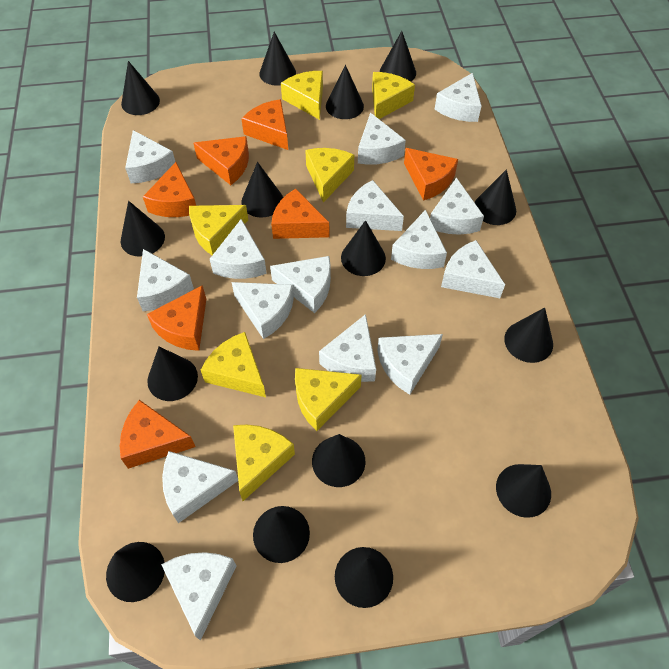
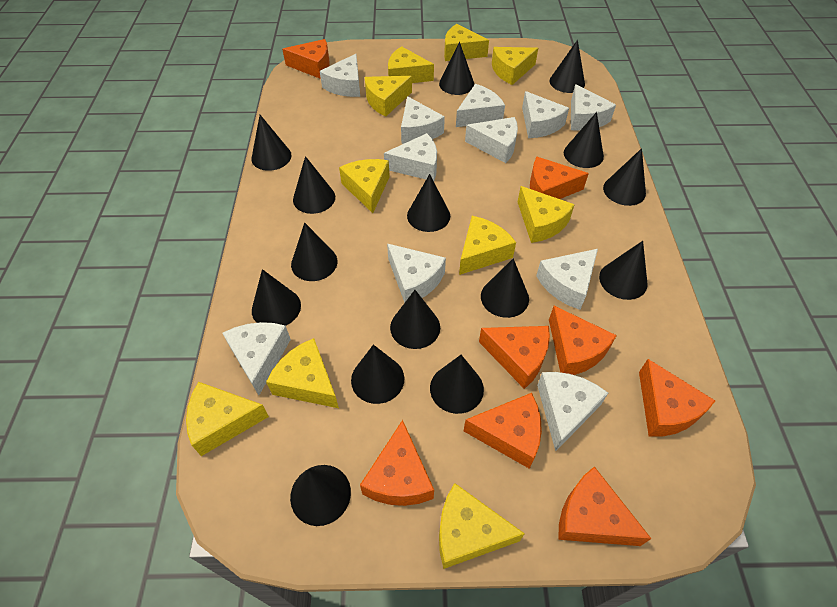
orange cheese: 7 -> 8
white cheese: 15 -> 11
yellow cheese: 7 -> 10

